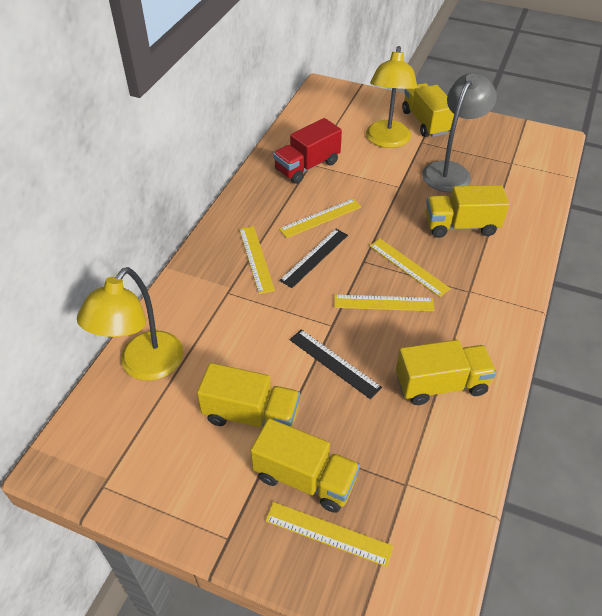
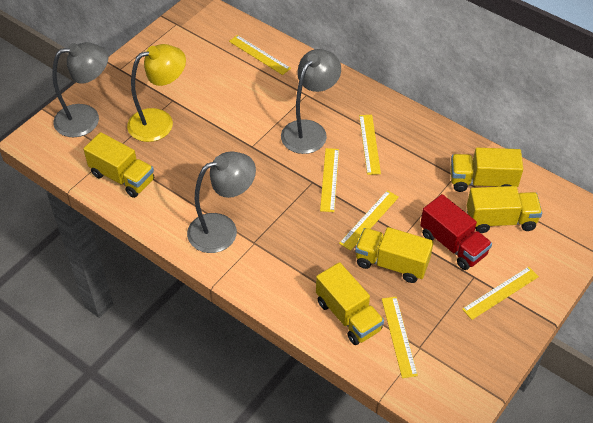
black ruler: 2 -> 0
grey lamp: 1 -> 3
yellow lamp: 2 -> 1
yellow ruler: 5 -> 6

